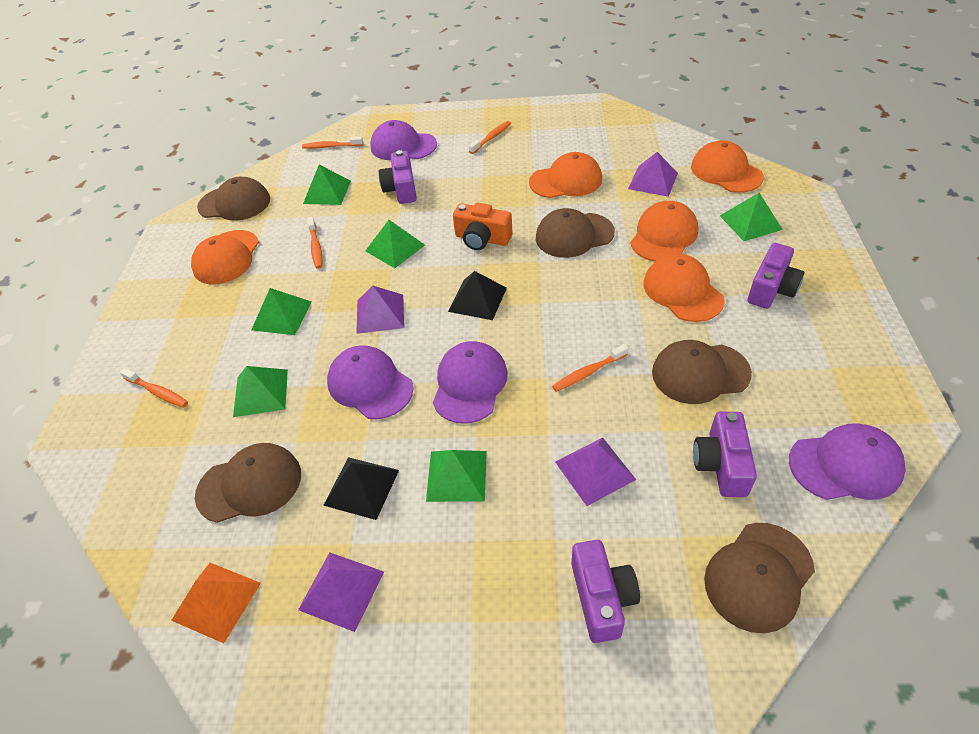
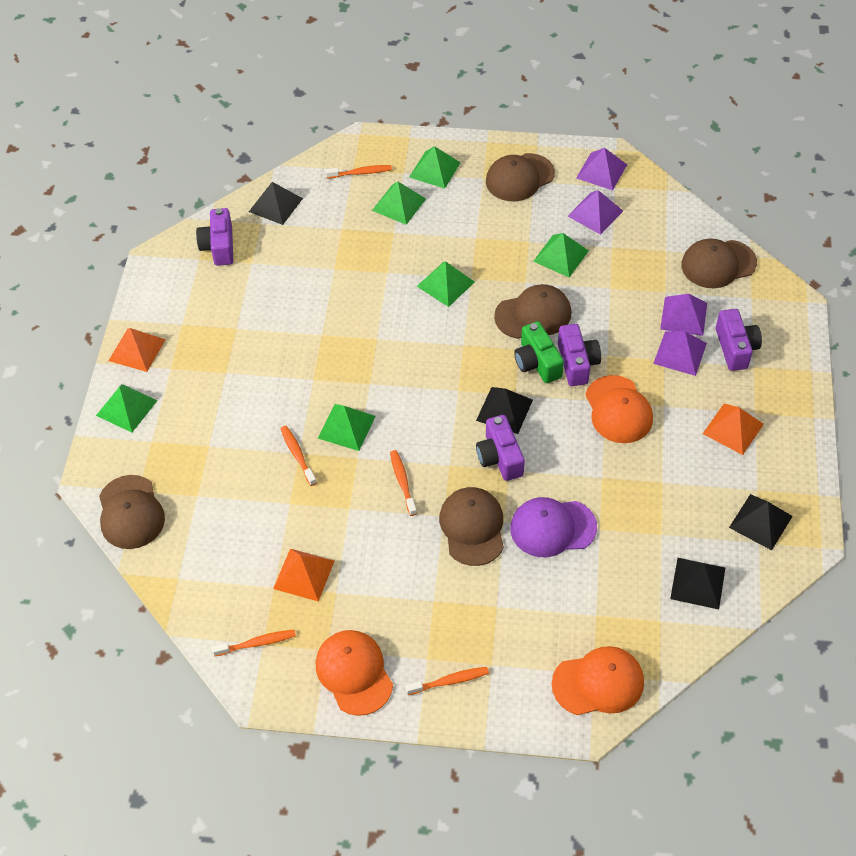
black pyramid: 2 -> 4
green camera: 0 -> 1
orange camera: 1 -> 0
orange cap: 5 -> 3
orange pyramid: 1 -> 3
purple cap: 4 -> 1

